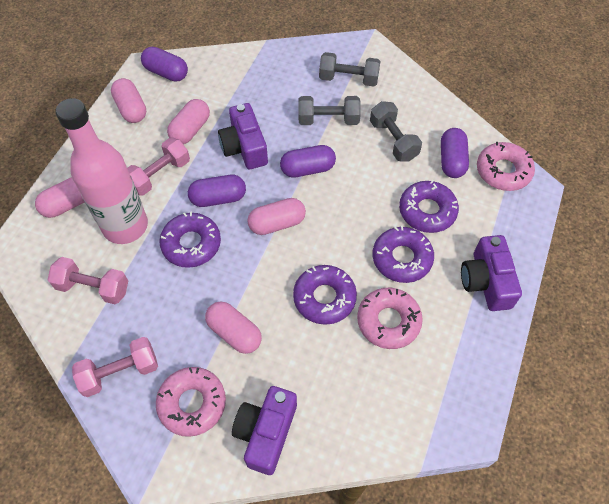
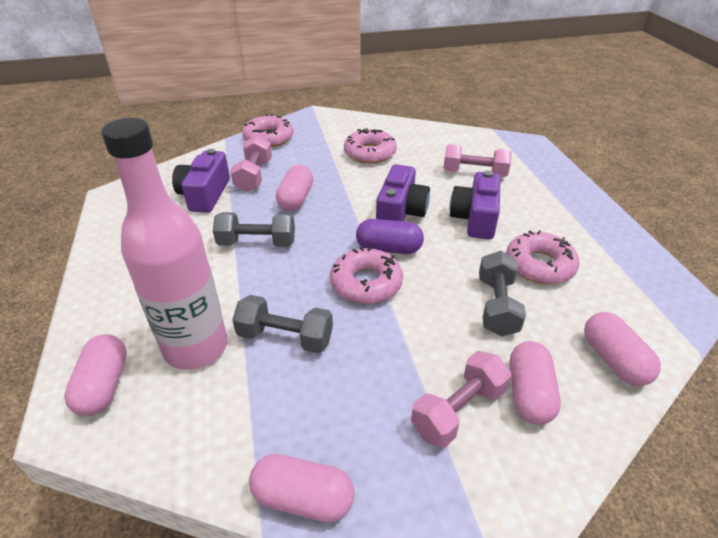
pink donut: 3 -> 4
purple capsule: 4 -> 1
purple donut: 4 -> 0

